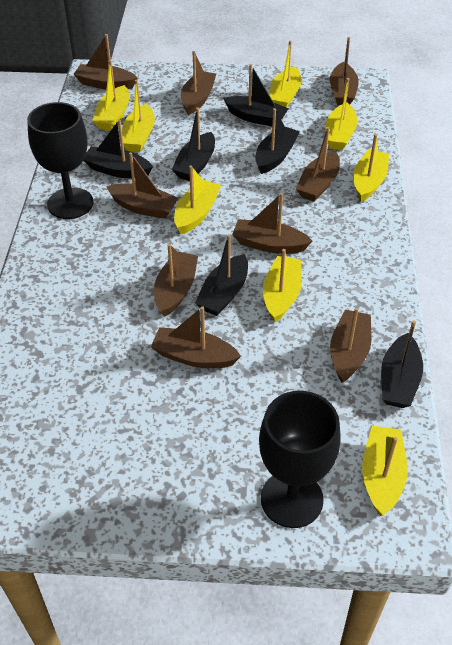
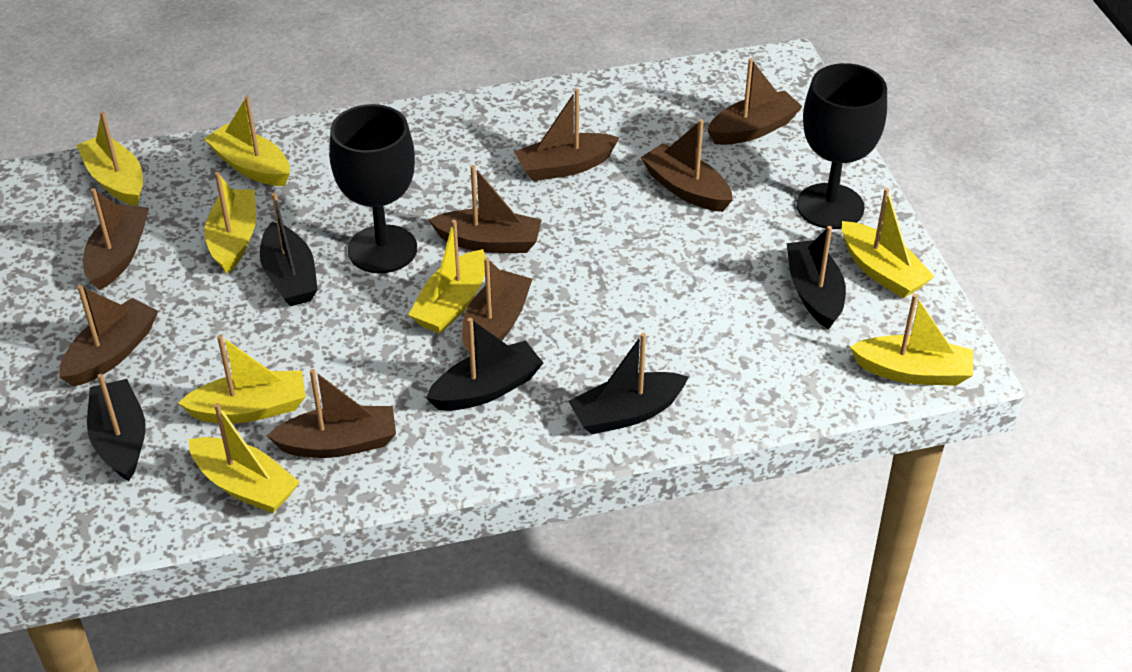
black boat: 6 -> 5
brown boat: 9 -> 8

